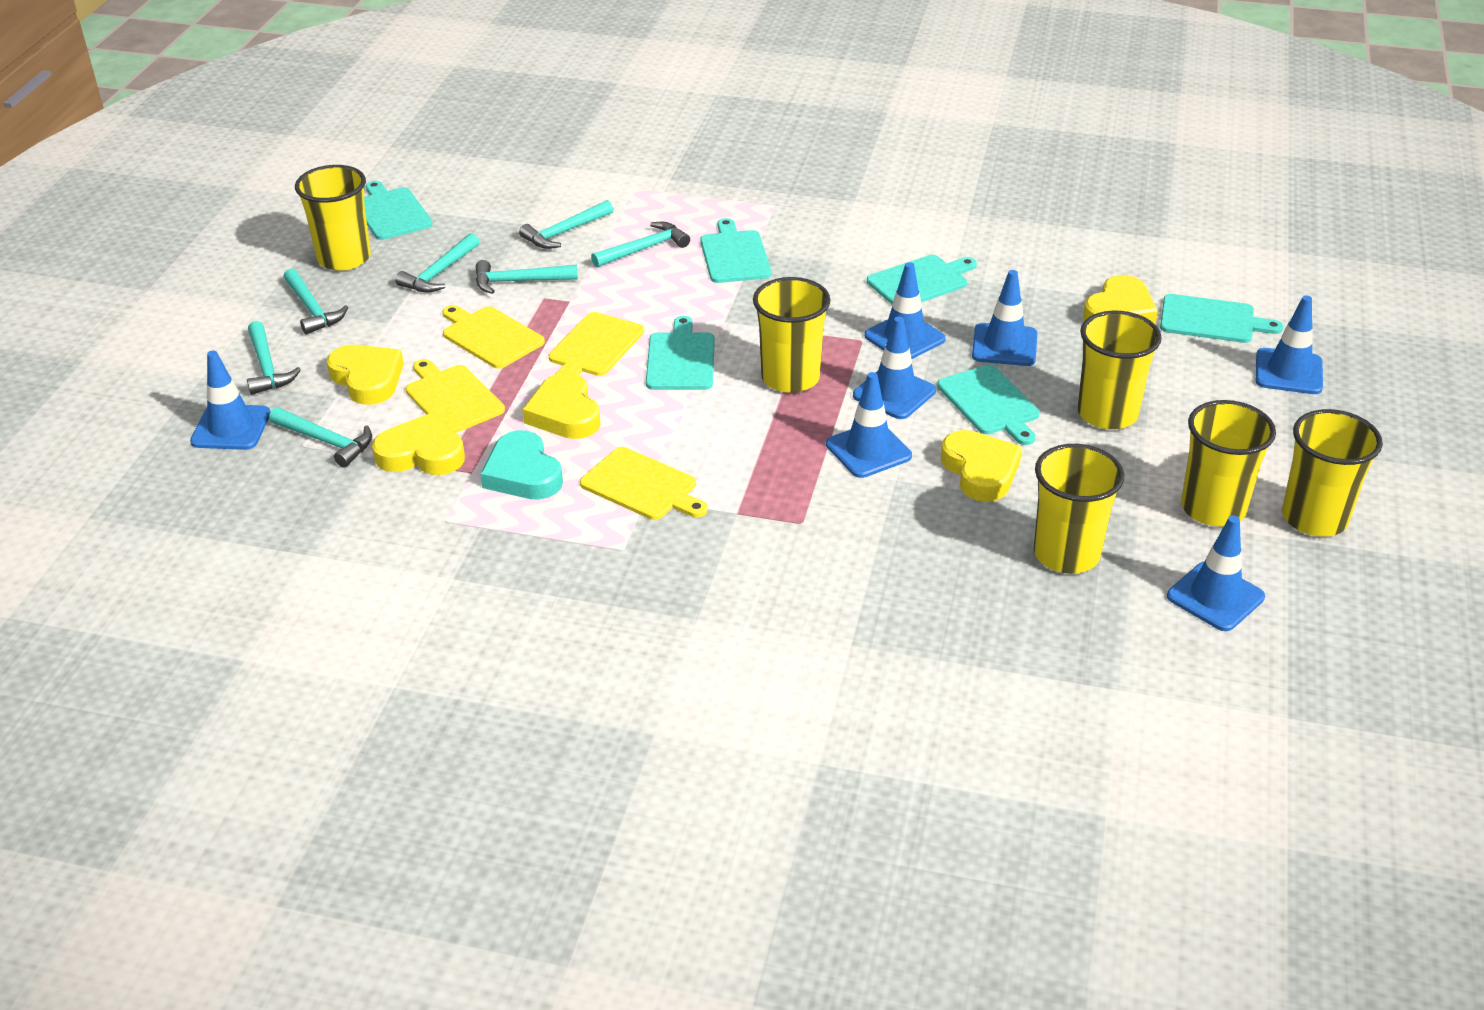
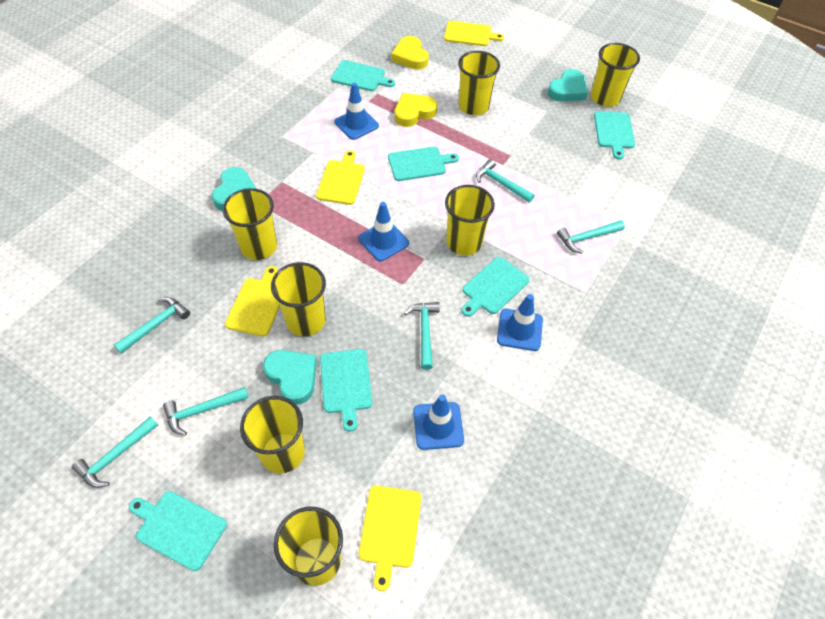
blue traffic cone: 7 -> 4
turquoise hammer: 7 -> 6
turquoise heart: 1 -> 3
yellow cup: 6 -> 7
yellow heart: 5 -> 2

